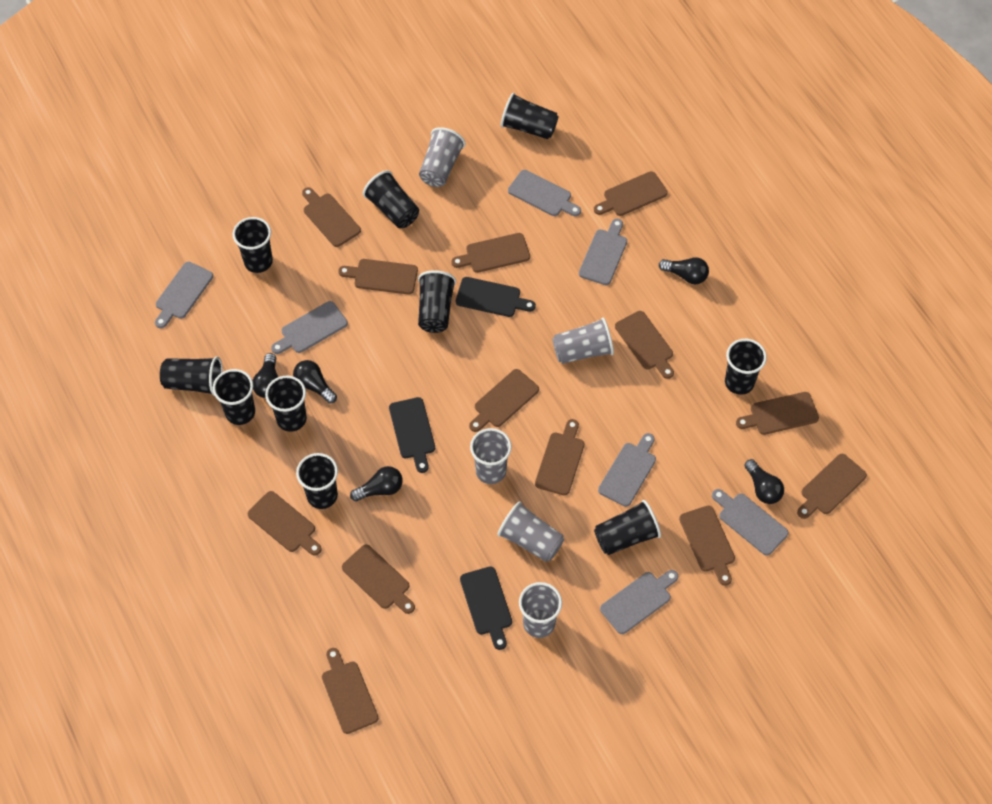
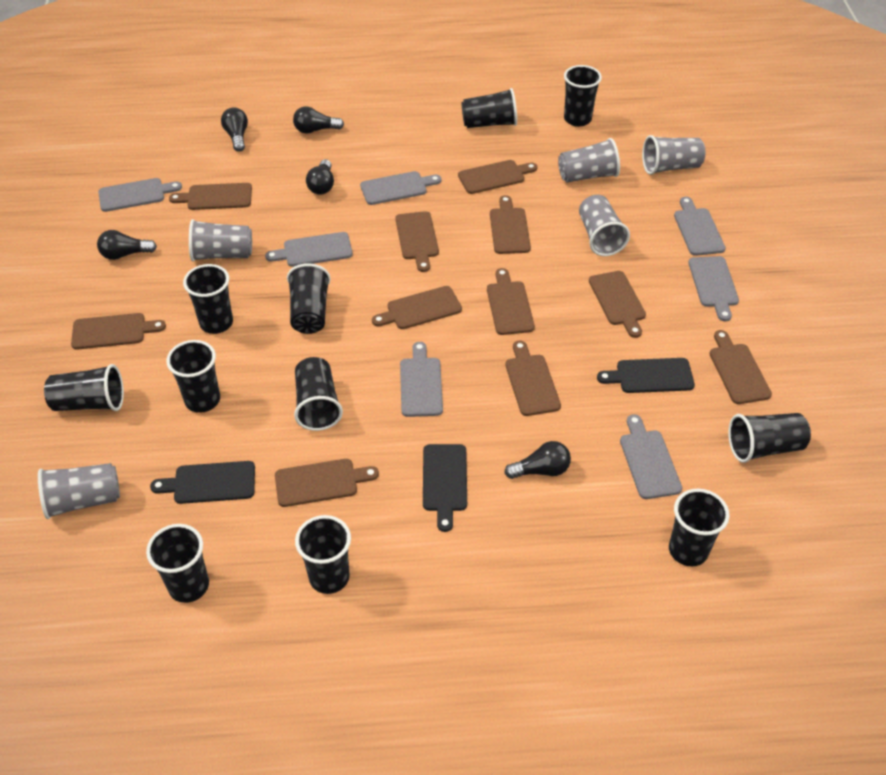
black cup: 10 -> 11
brown cutting board: 13 -> 11

